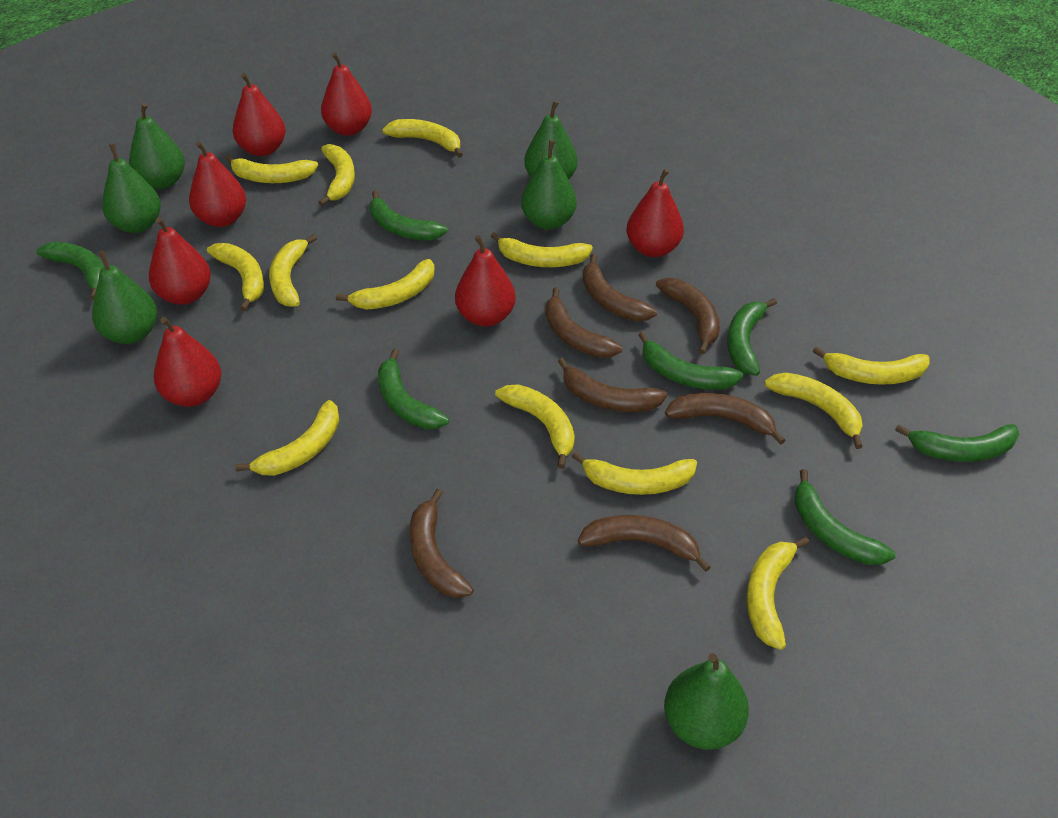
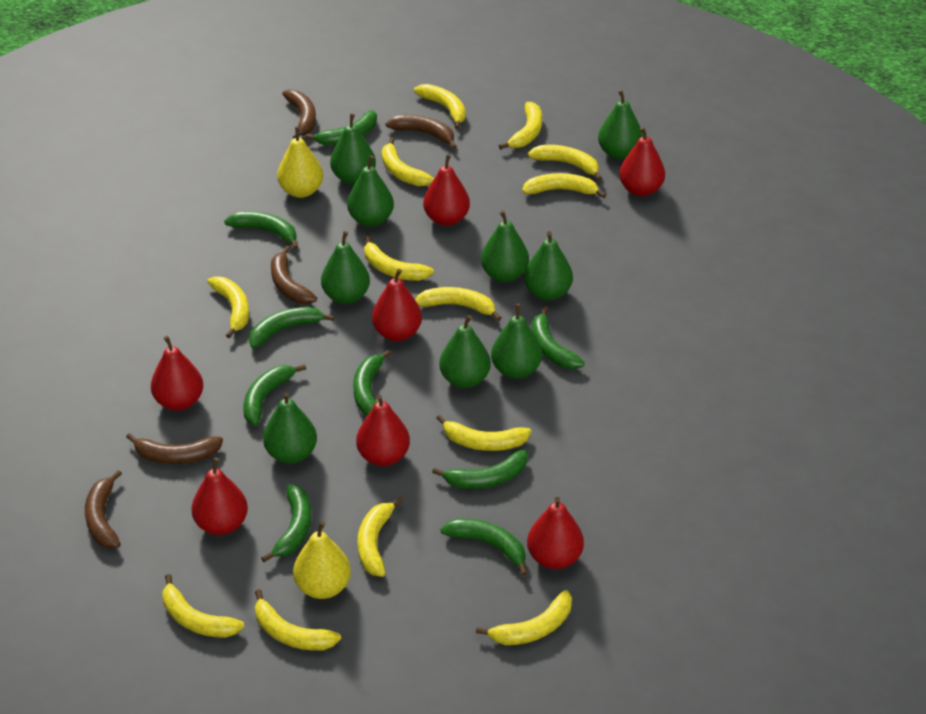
brown banana: 7 -> 5
green banana: 7 -> 9
green pear: 6 -> 9
yellow pear: 0 -> 2

